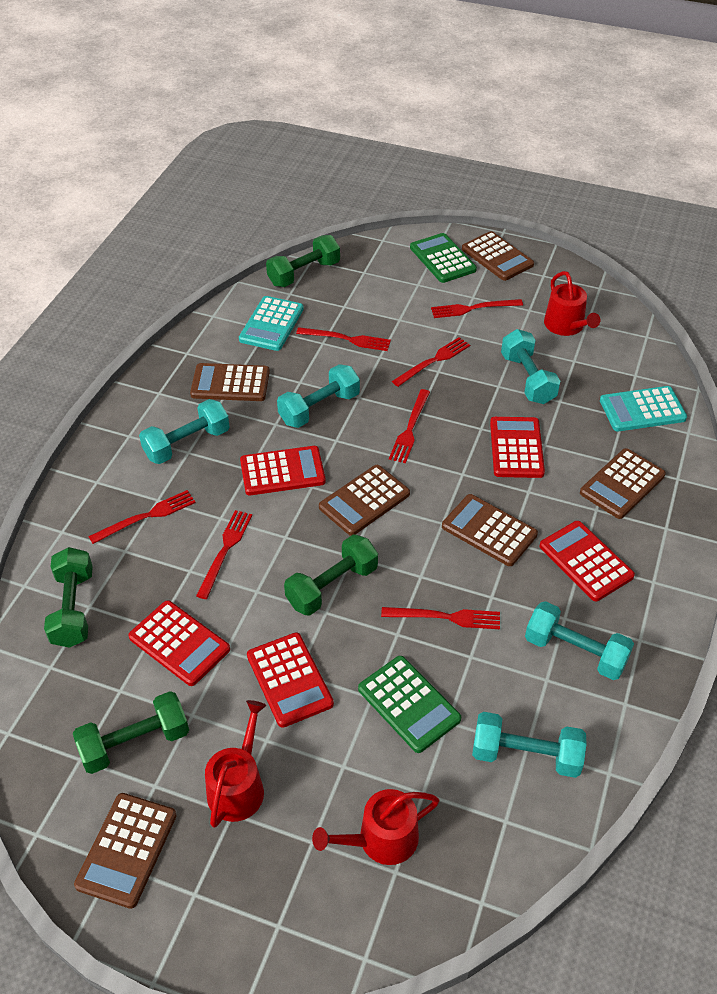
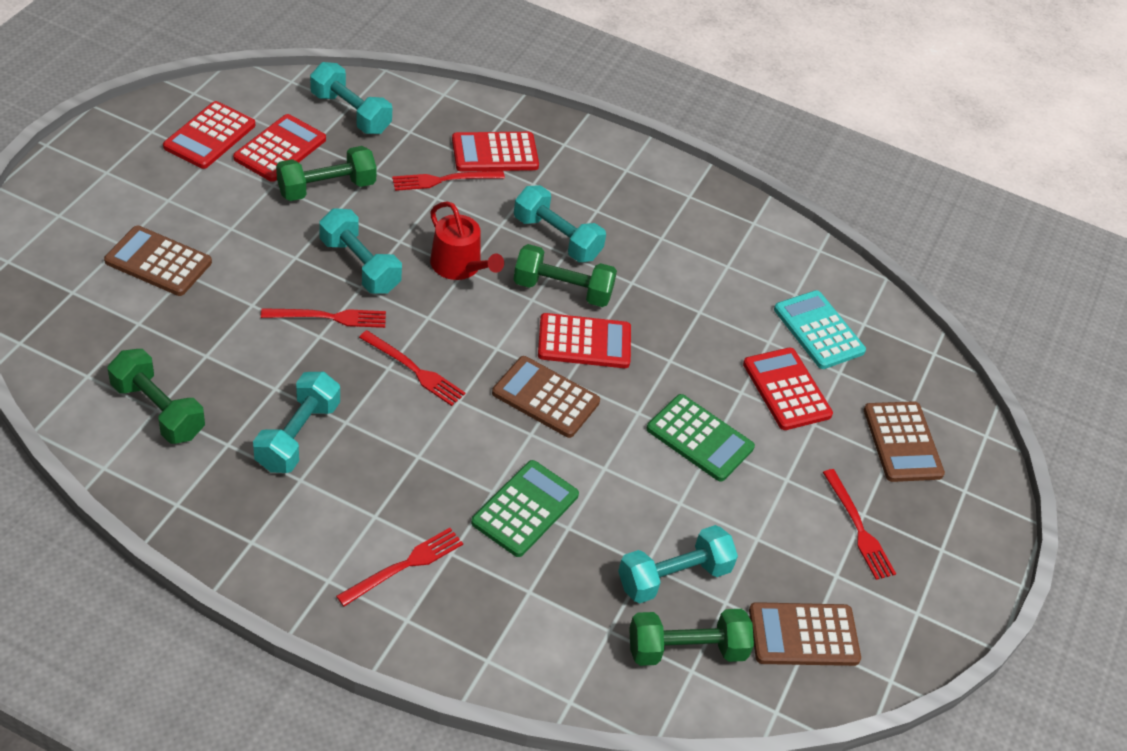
brown calculator: 6 -> 4
red fork: 7 -> 5
red watering can: 3 -> 1
turquoise calculator: 2 -> 1

